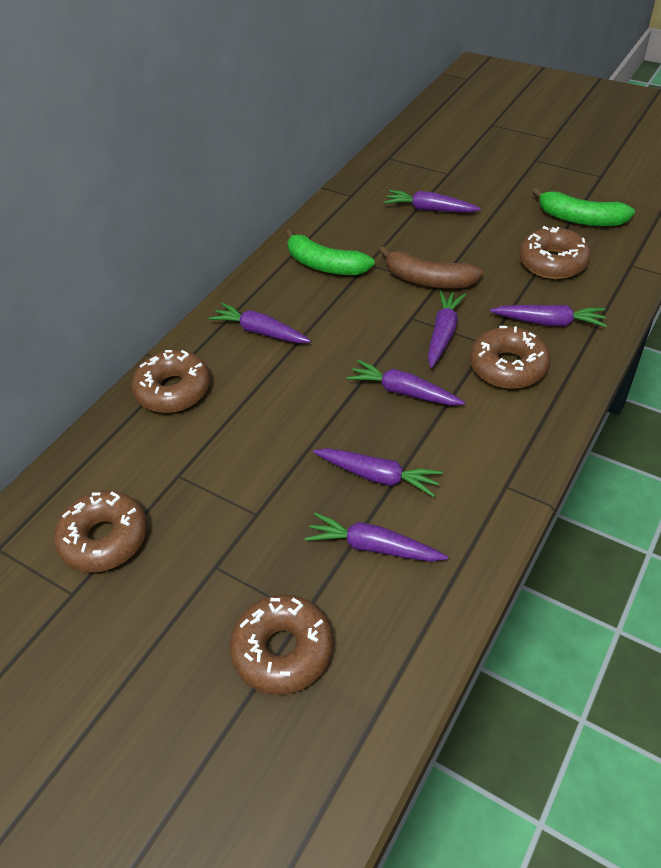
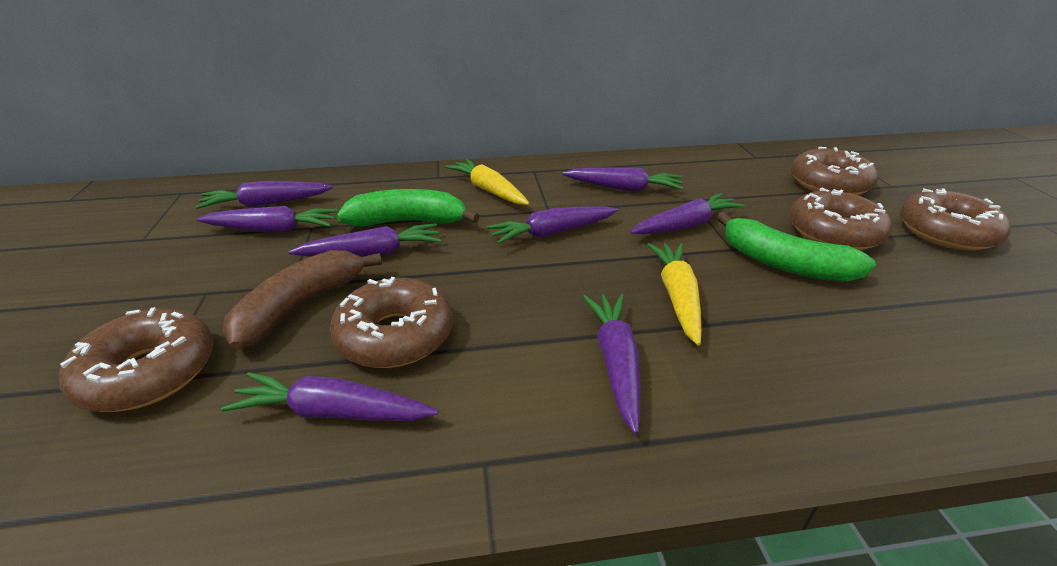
purple carrot: 7 -> 8
yellow carrot: 0 -> 2

